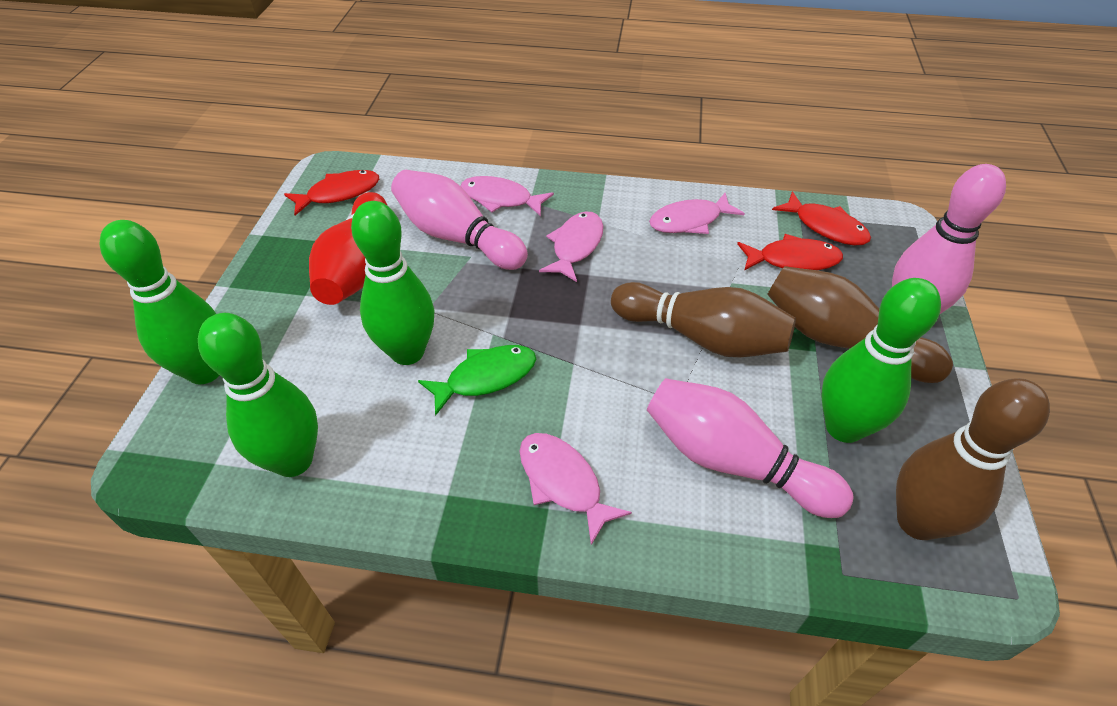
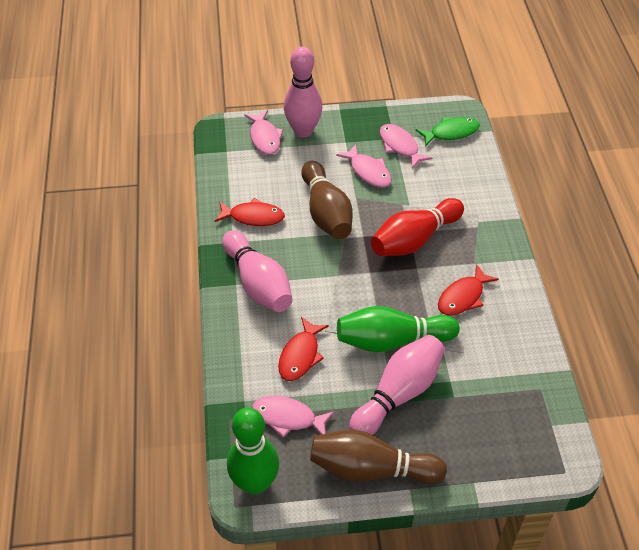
brown bowling pin: 3 -> 2
green bowling pin: 4 -> 2

